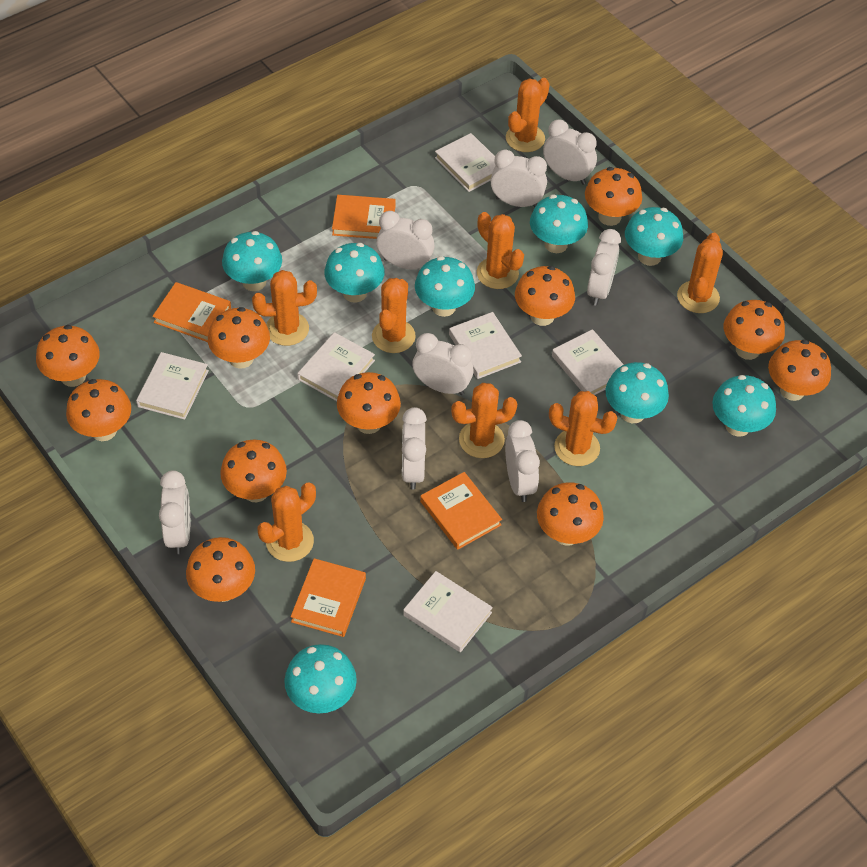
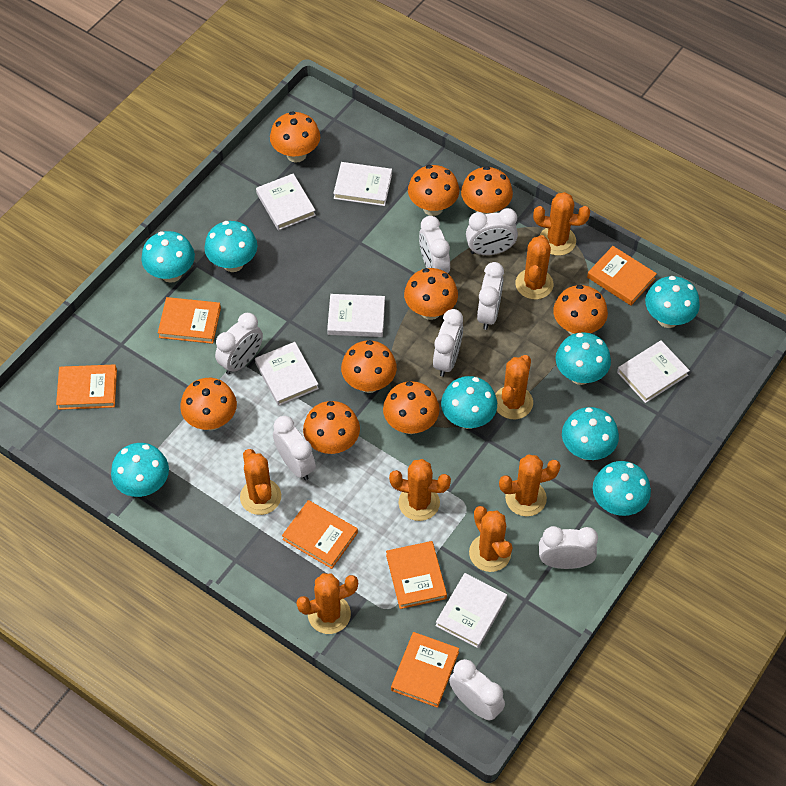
orange book: 4 -> 6
orange mushroom: 11 -> 9

